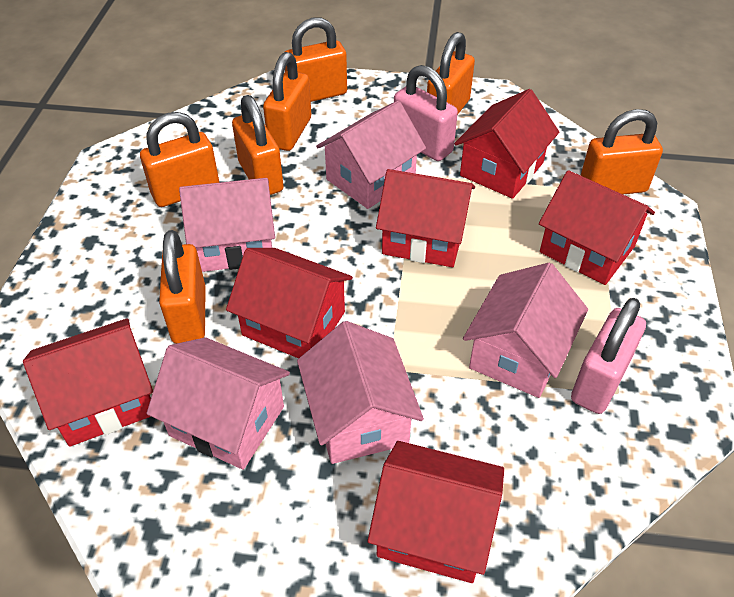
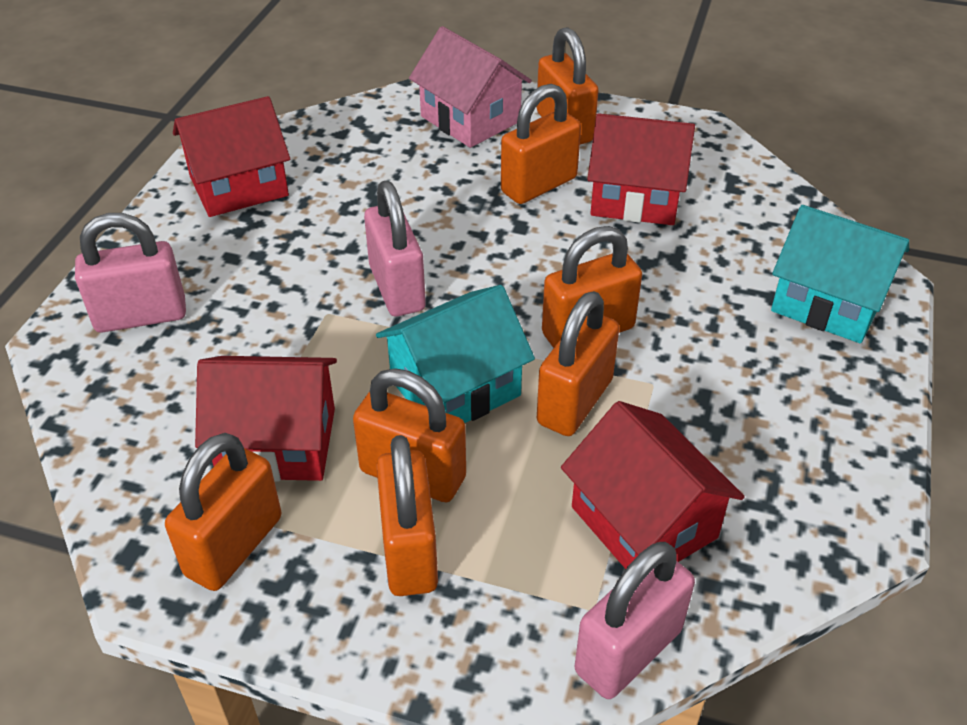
pink house: 5 -> 1
pink padlock: 2 -> 3
red house: 6 -> 4
turquoise house: 0 -> 2

